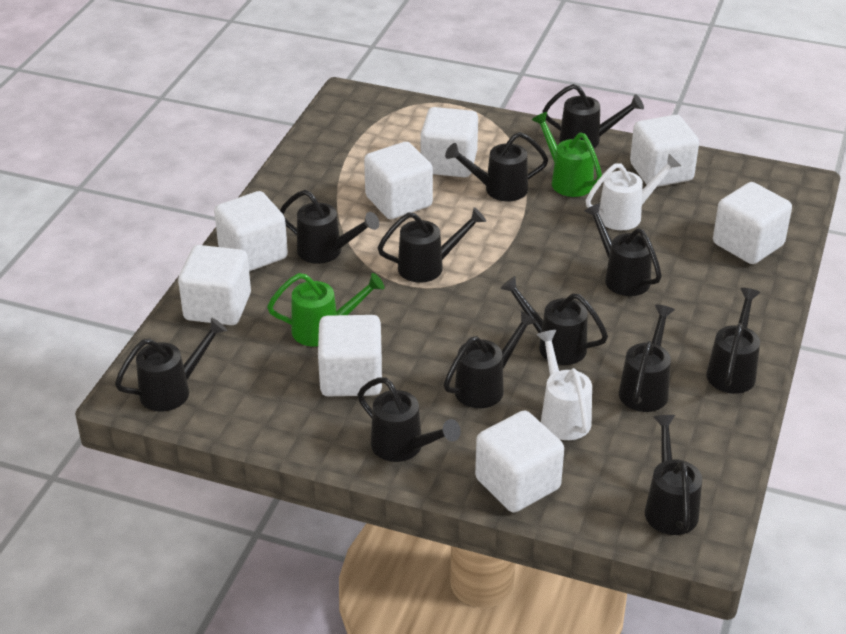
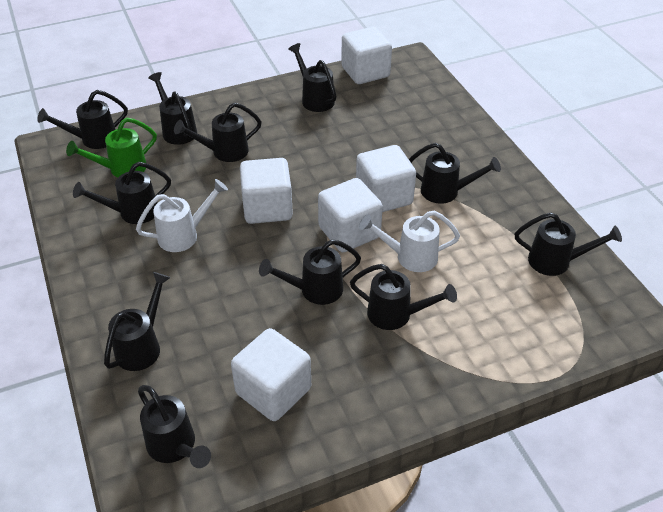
black watering can: 12 -> 11
green watering can: 2 -> 1
white cube: 8 -> 5

